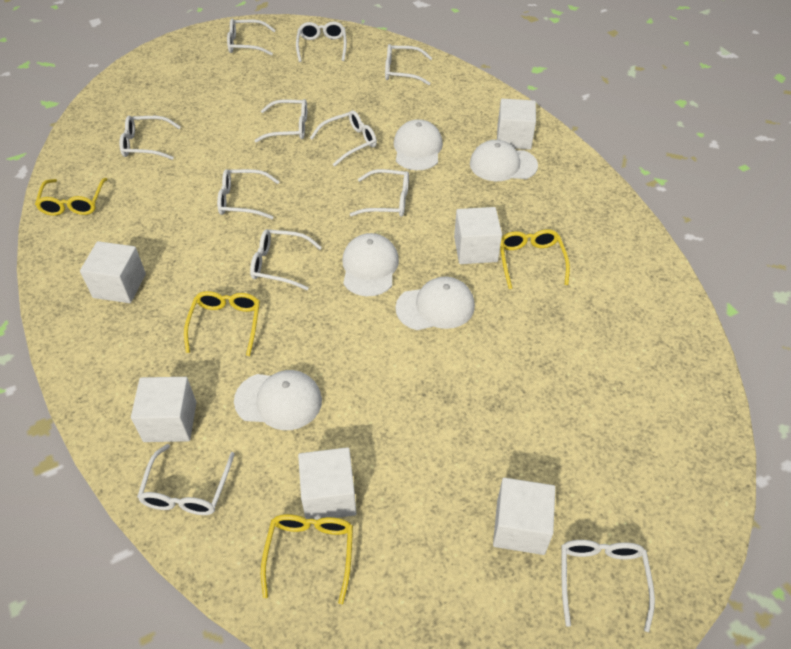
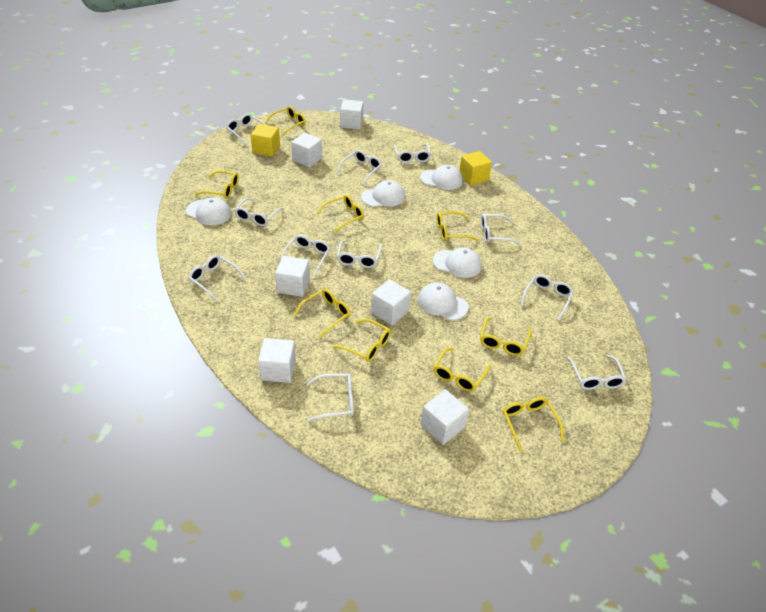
yellow cube: 0 -> 2
yellow glasses: 4 -> 9

